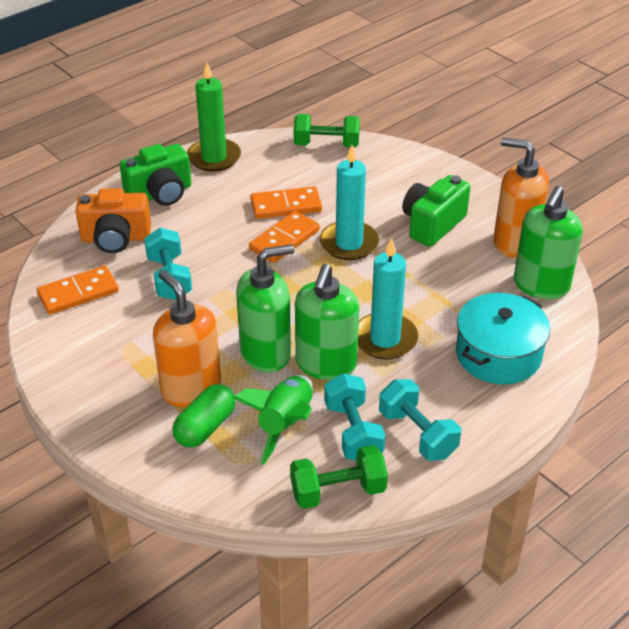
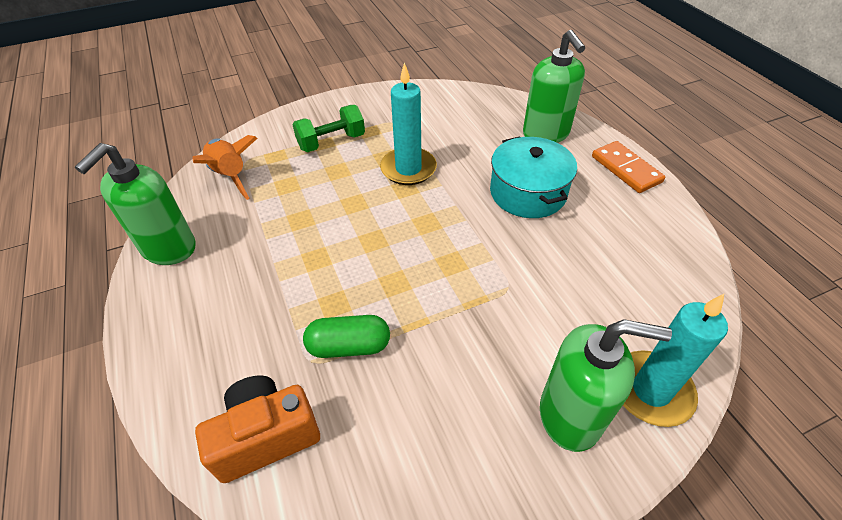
green camera: 2 -> 0
green candle: 1 -> 0
green dumbbell: 2 -> 1
green rocket: 1 -> 0
orange domino: 3 -> 1
orange rocket: 0 -> 1
orange soap dispenser: 2 -> 0
turquoise dumbbell: 3 -> 0

